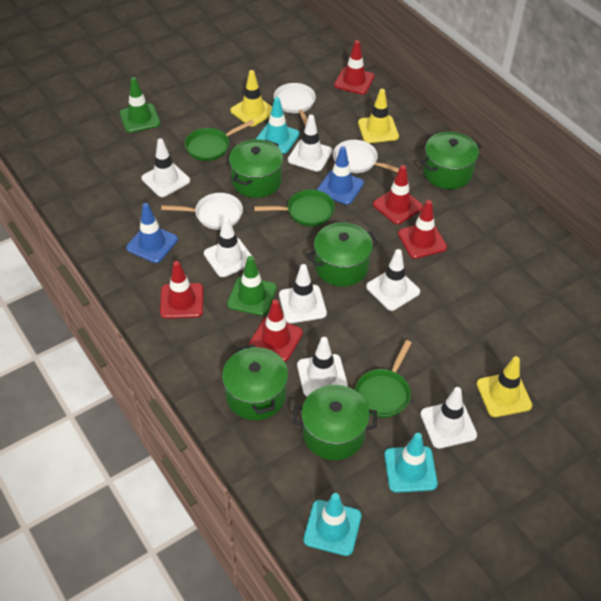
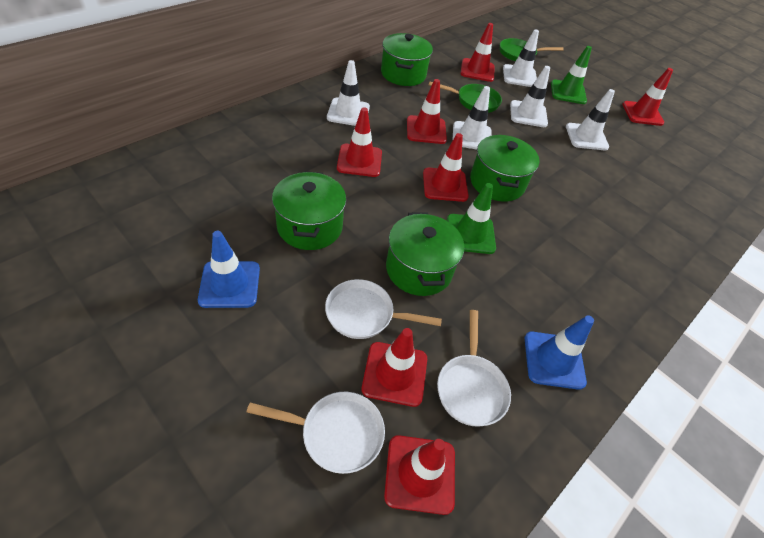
green pan: 3 -> 2
green pot: 5 -> 4
red traffic cone: 5 -> 7
turquoise traffic cone: 3 -> 0
white traffic cone: 7 -> 5
yellow traffic cone: 3 -> 0

